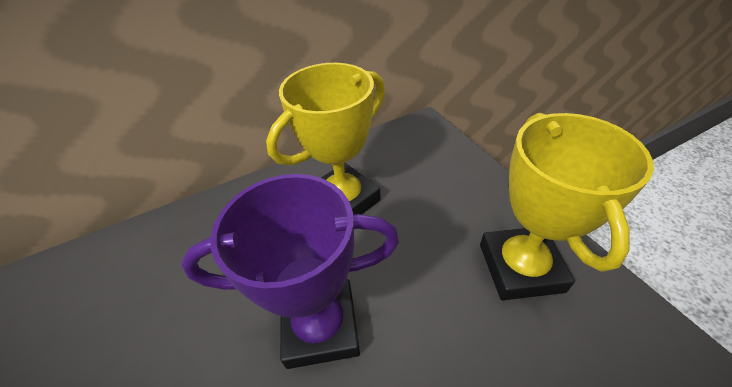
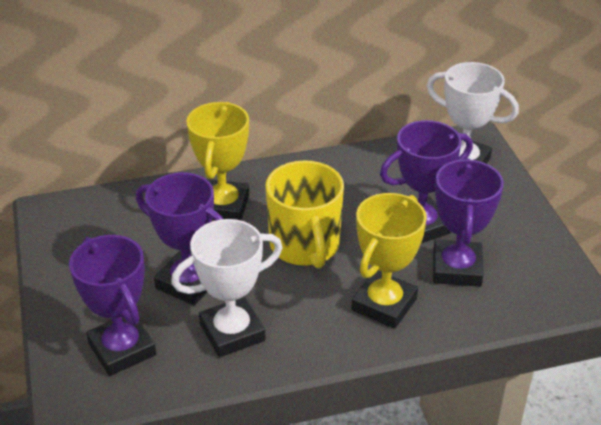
purple trophy: 1 -> 4
white trophy: 0 -> 2
yellow mug: 0 -> 1

